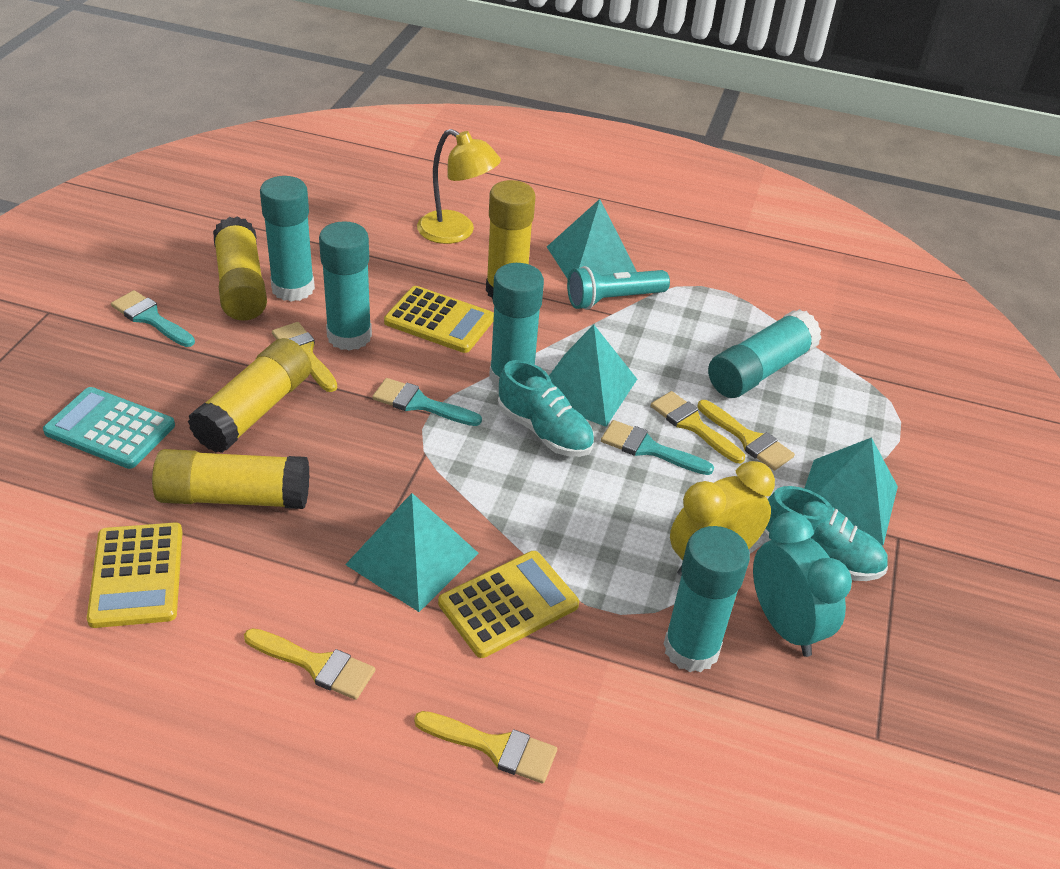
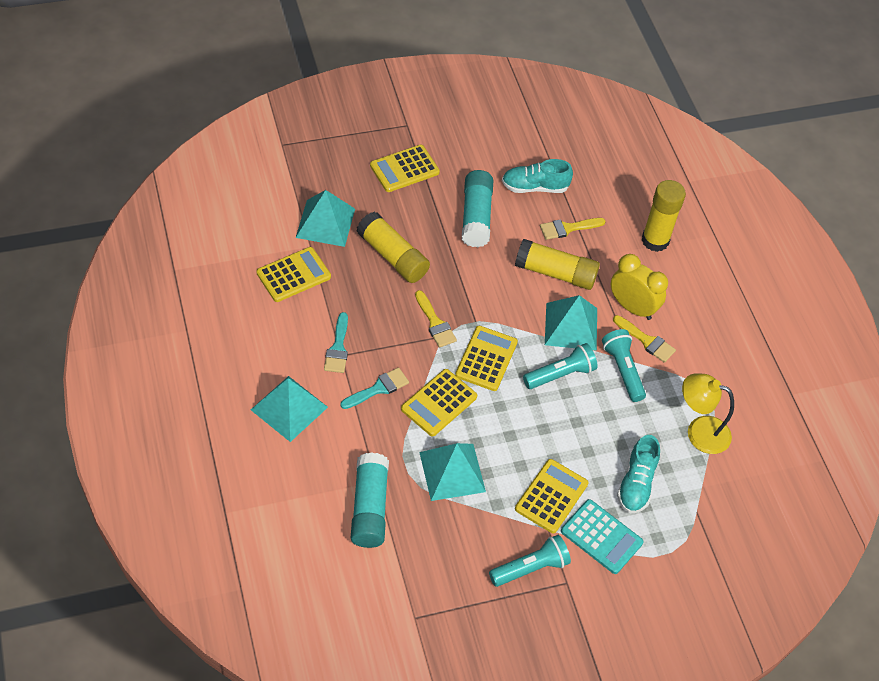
turquoise brush: 3 -> 2
turquoise clock: 1 -> 0
turquoise flashlight: 1 -> 3
turquoise glue stick: 5 -> 2
yellow brush: 5 -> 3
yellow calculator: 3 -> 5
yellow glue stick: 4 -> 3

